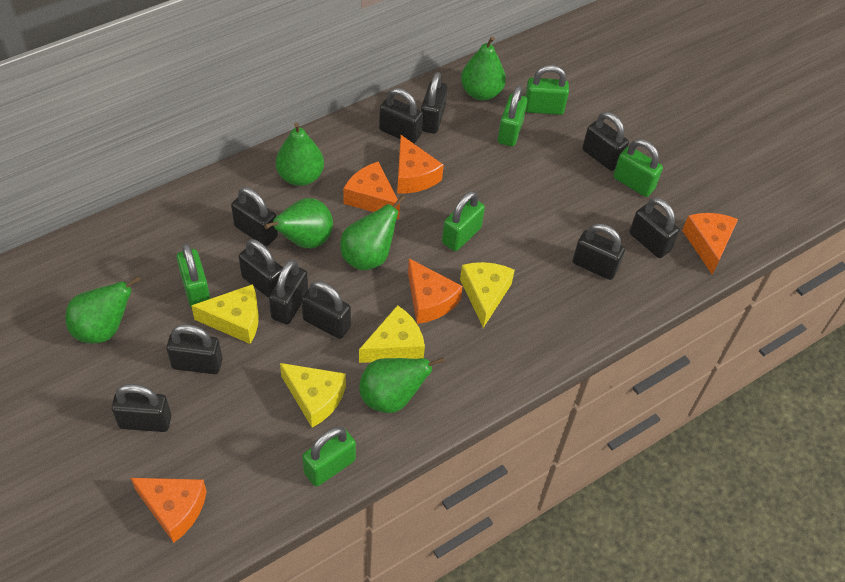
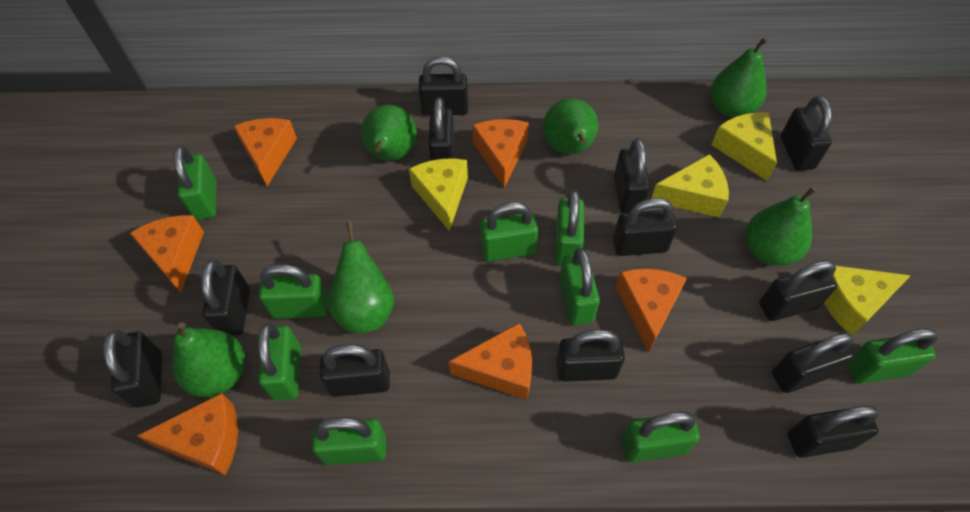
black padlock: 11 -> 12
green padlock: 6 -> 9
orange cheese: 5 -> 6

